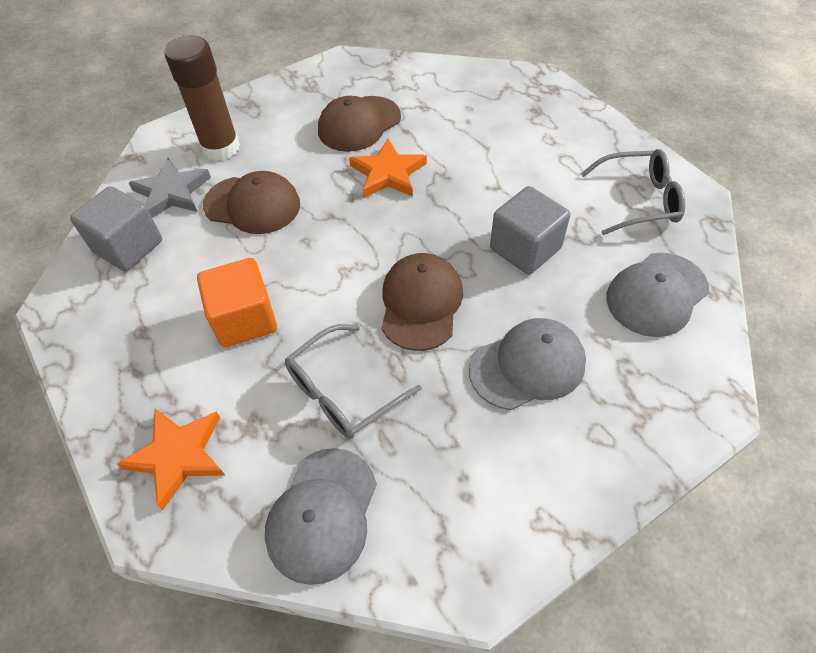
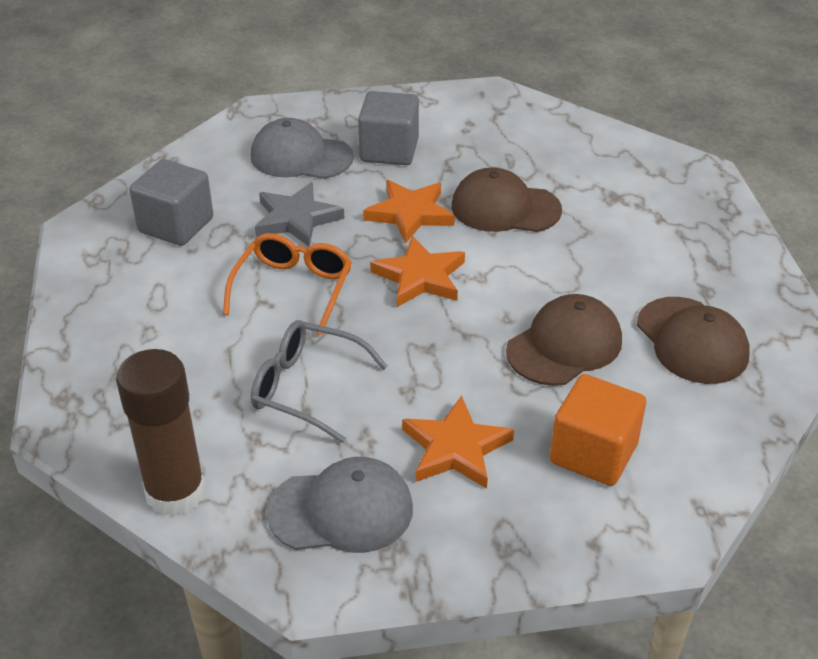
grey cap: 3 -> 2
grey glasses: 2 -> 1
orange glasses: 0 -> 1
orange star: 2 -> 3

